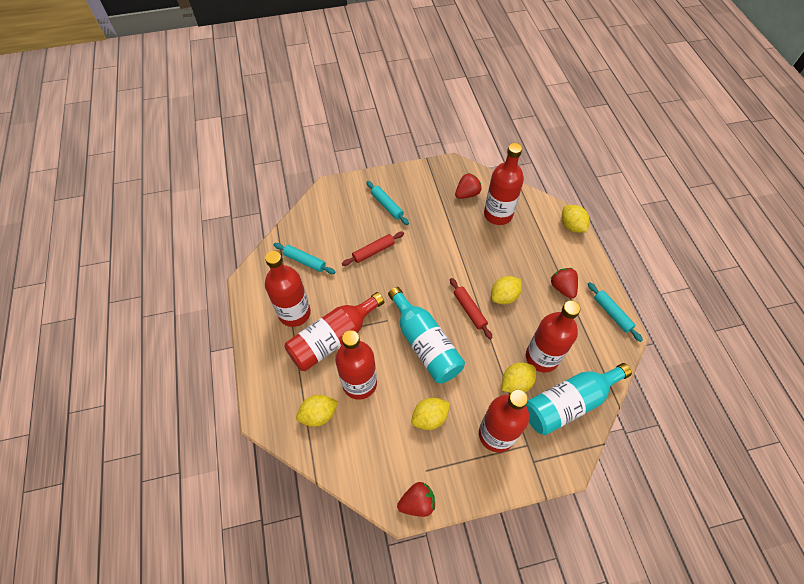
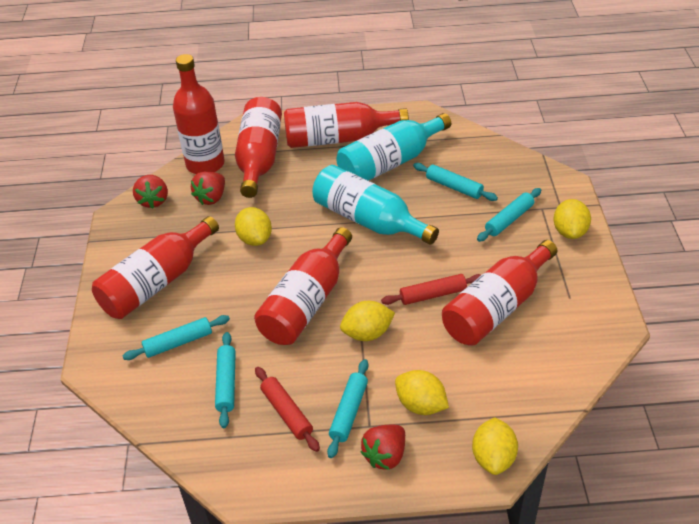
turquoise rolling pin: 3 -> 5

